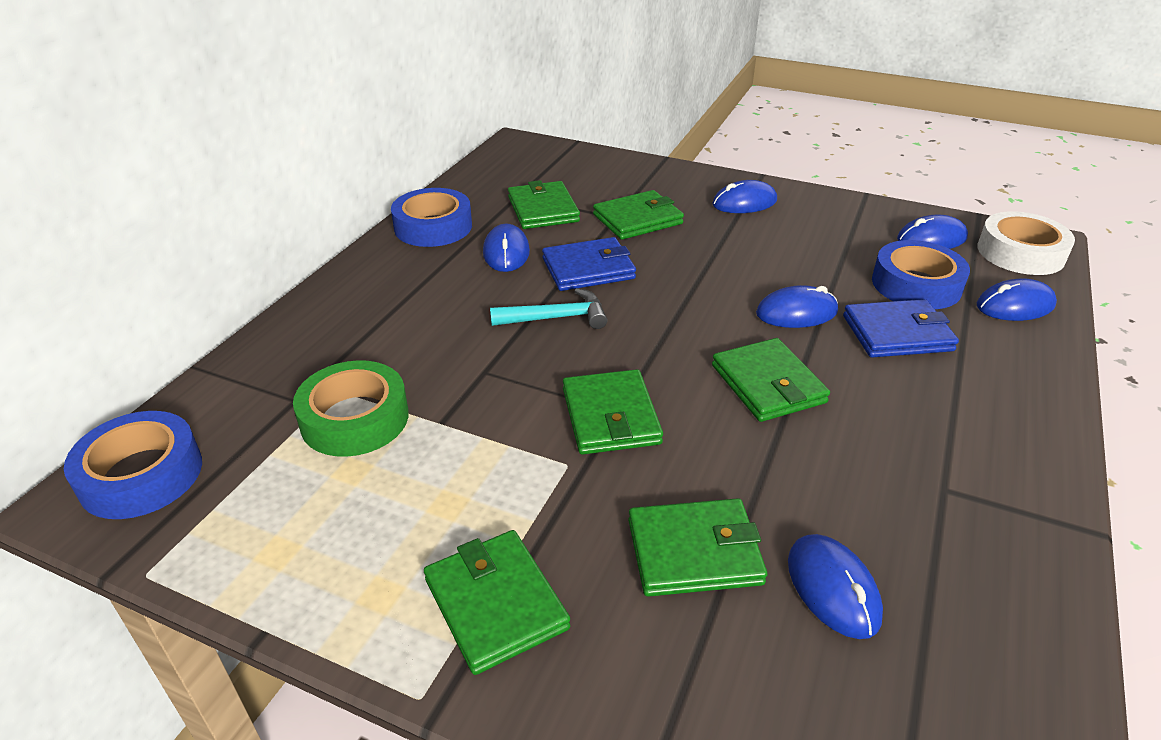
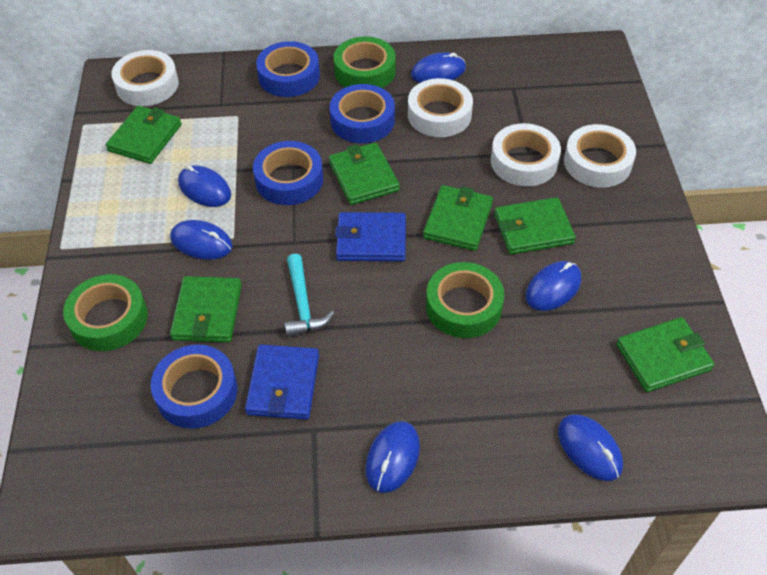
blue tape: 3 -> 4
green tape: 1 -> 3
white tape: 1 -> 4

